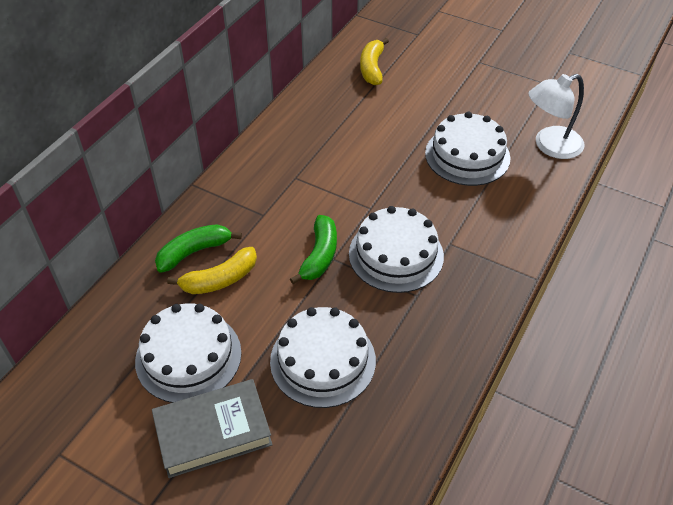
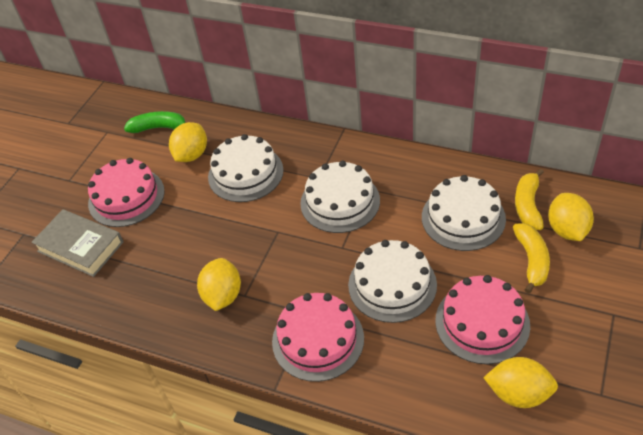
green banana: 2 -> 1
pink cake: 0 -> 3
white lamp: 1 -> 0
yellow lemon: 0 -> 4

